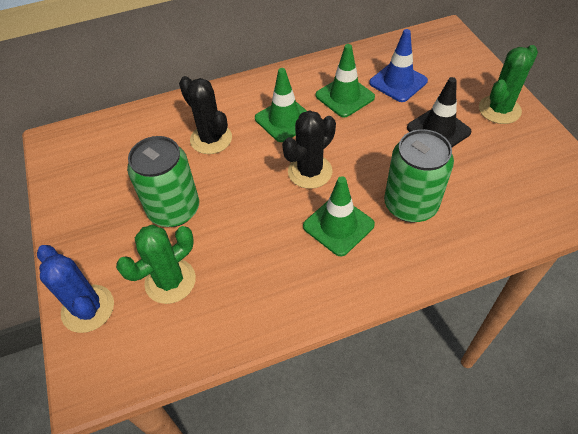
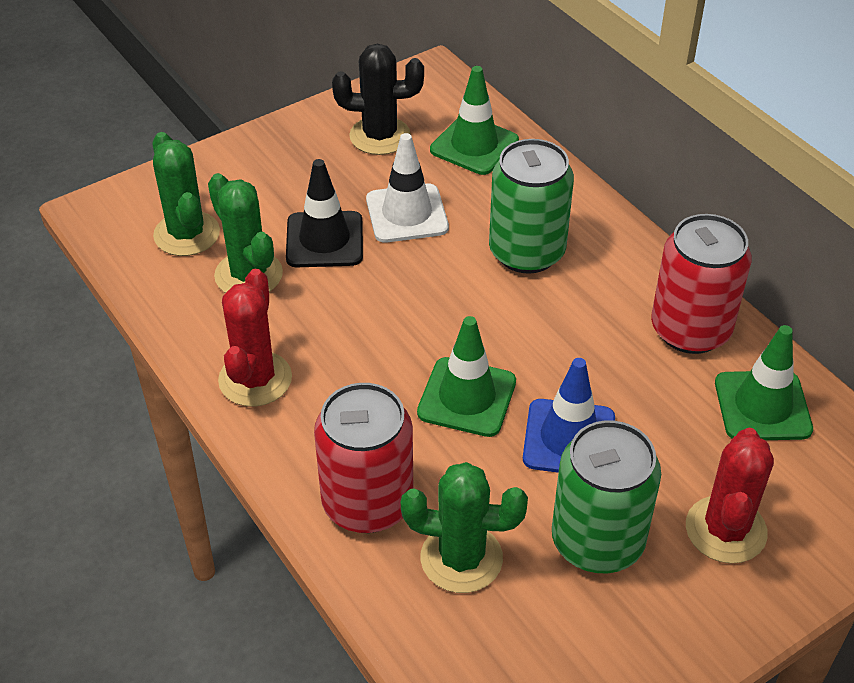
black cactus: 2 -> 1
blue cactus: 1 -> 0
green cactus: 2 -> 3
red cactus: 0 -> 2
red can: 0 -> 2
white traffic cone: 0 -> 1

